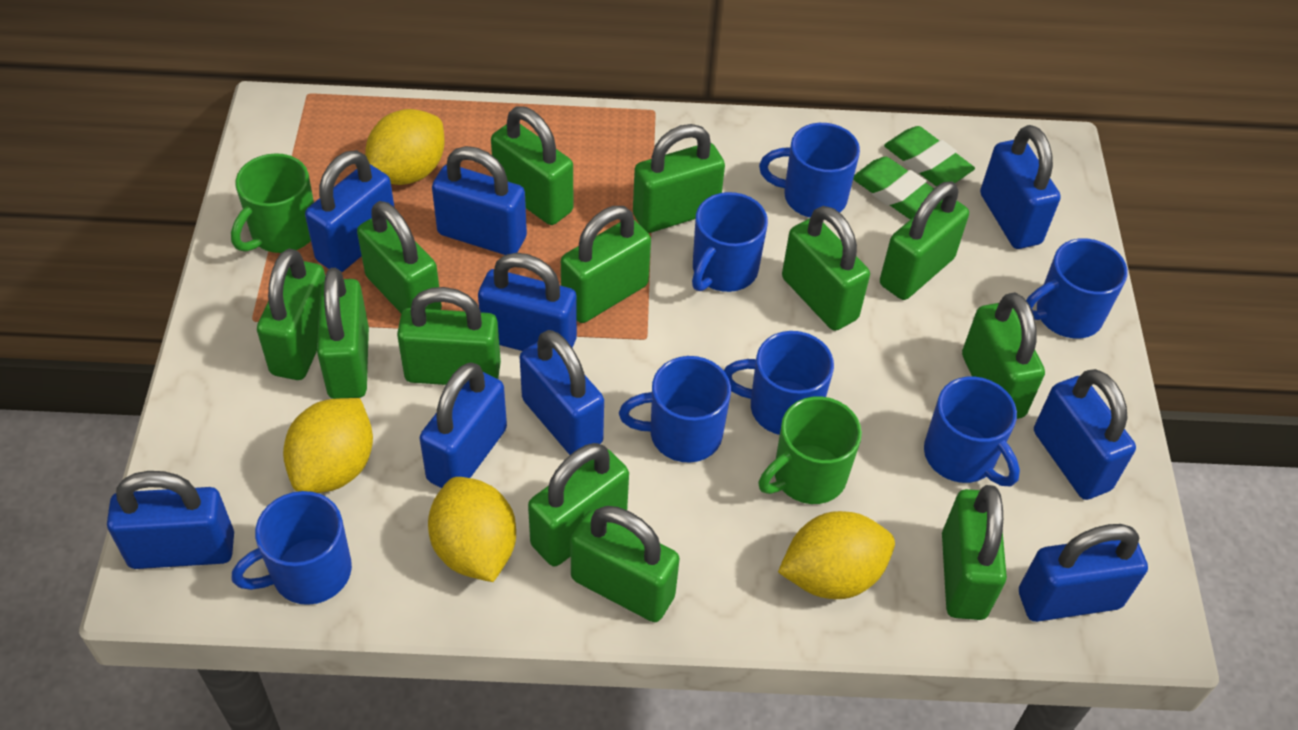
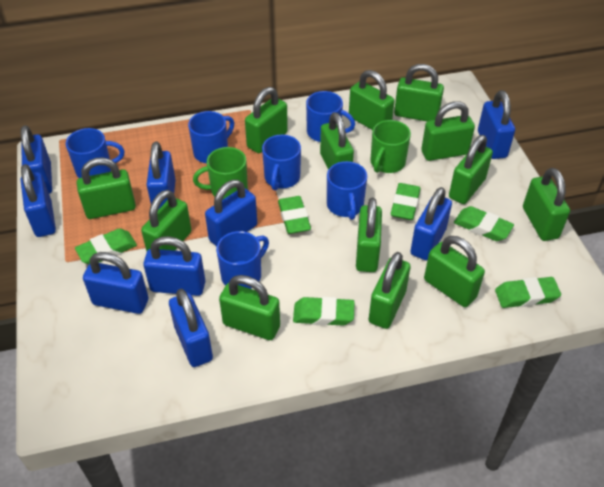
blue mug: 7 -> 6
green eraser: 2 -> 6
yellow lemon: 4 -> 0

